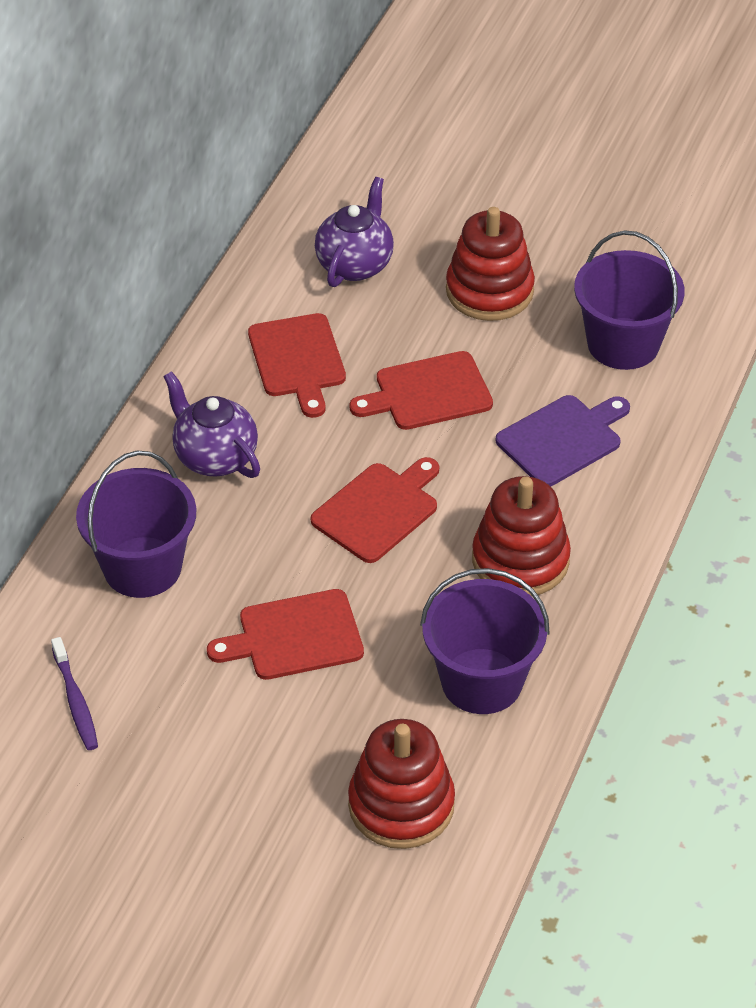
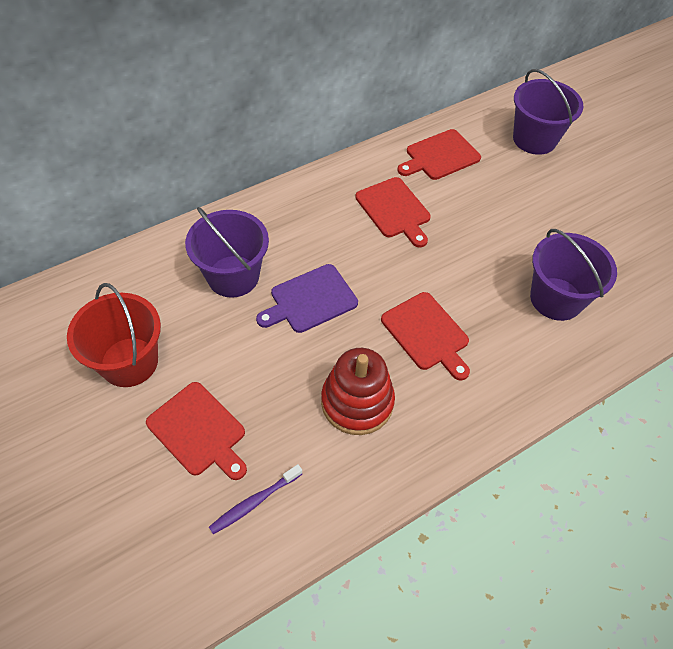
purple teapot: 2 -> 0
red bucket: 0 -> 1
red stacking toy: 3 -> 1

